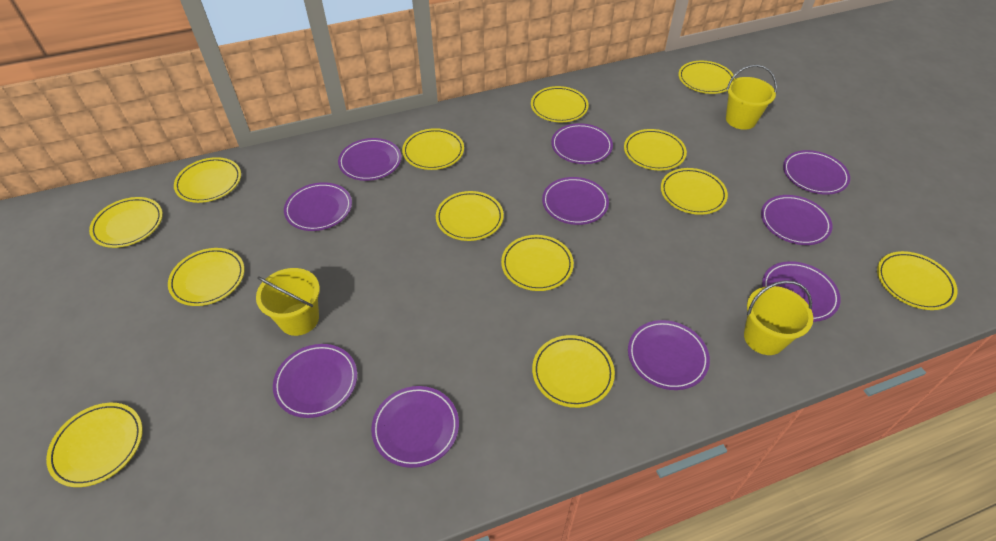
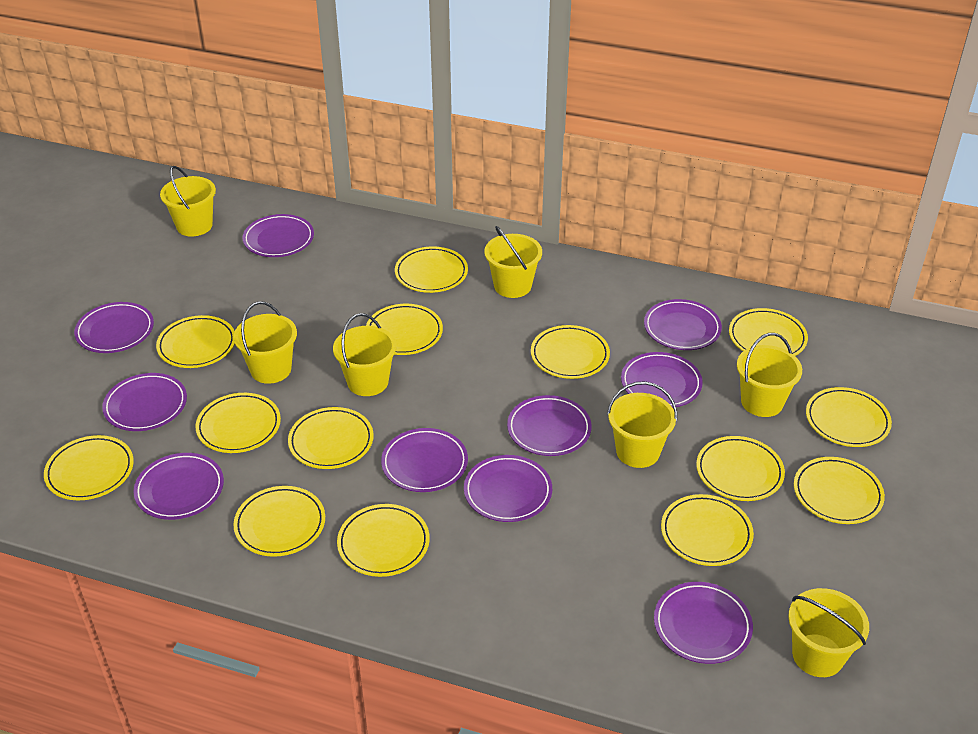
yellow bucket: 3 -> 7
yellow plate: 13 -> 14

